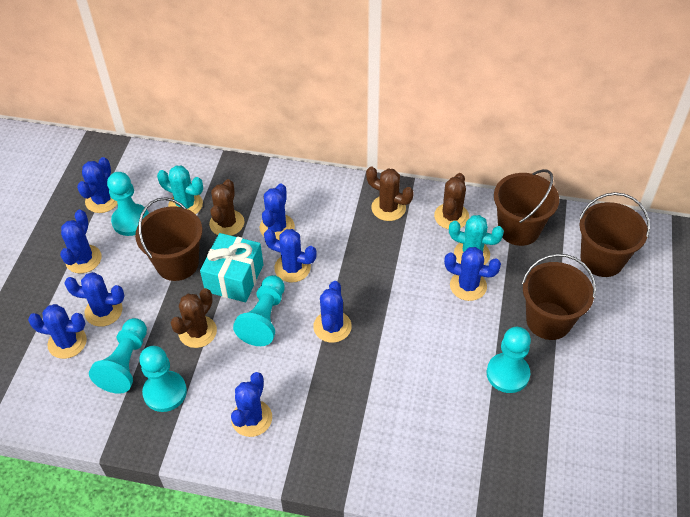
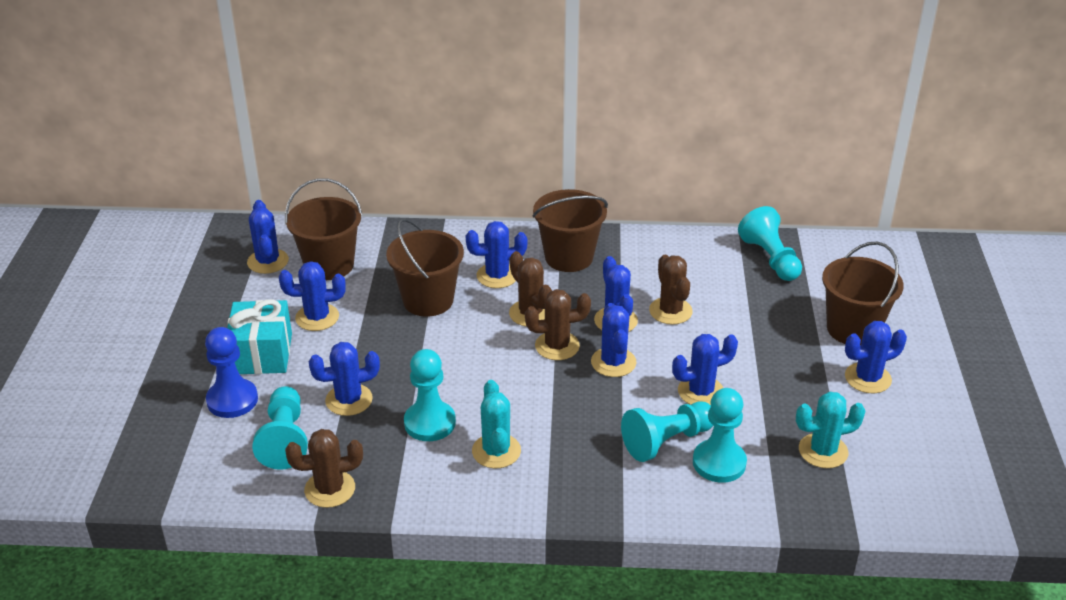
blue cactus: 9 -> 8
blue pawn: 0 -> 1

